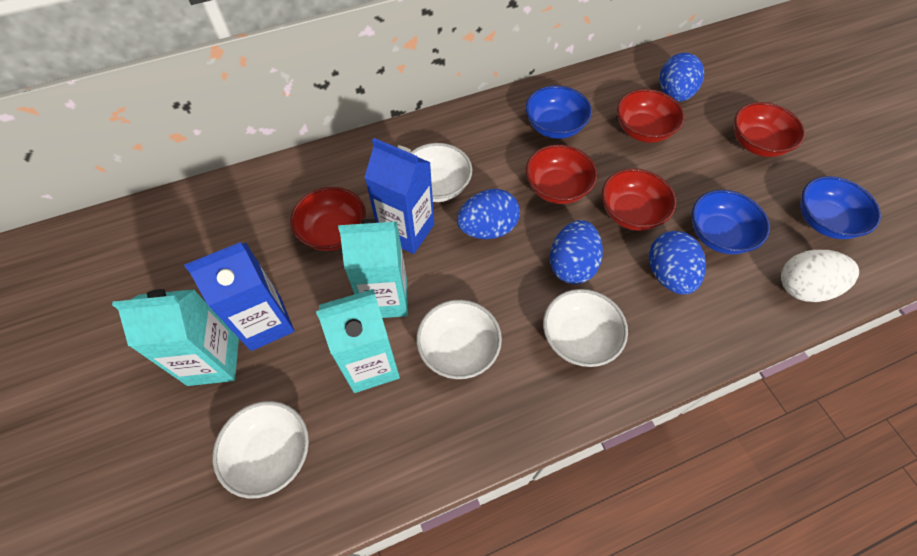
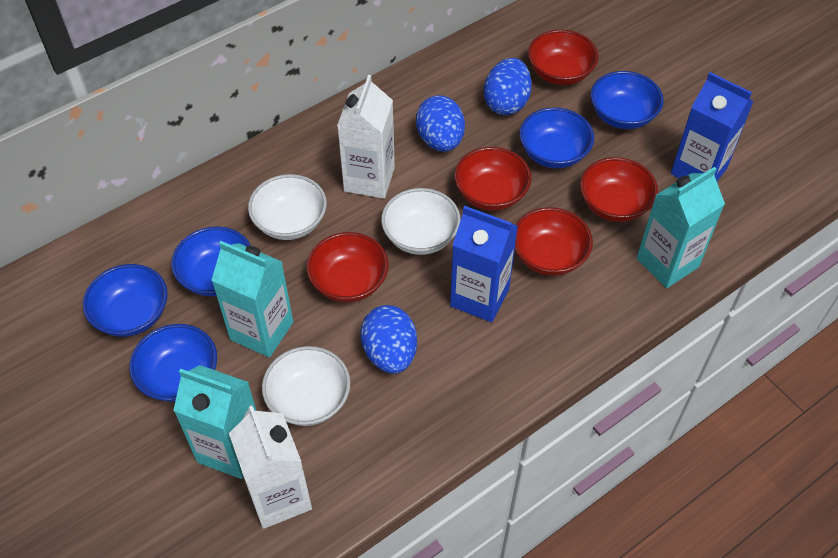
blue bowl: 3 -> 5
blue egg: 4 -> 3
white bowl: 4 -> 3
white carton: 0 -> 2
white egg: 1 -> 0

